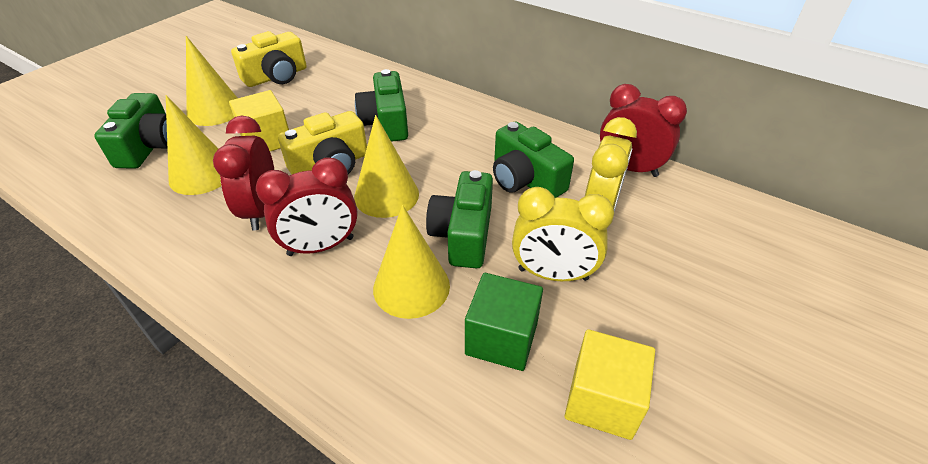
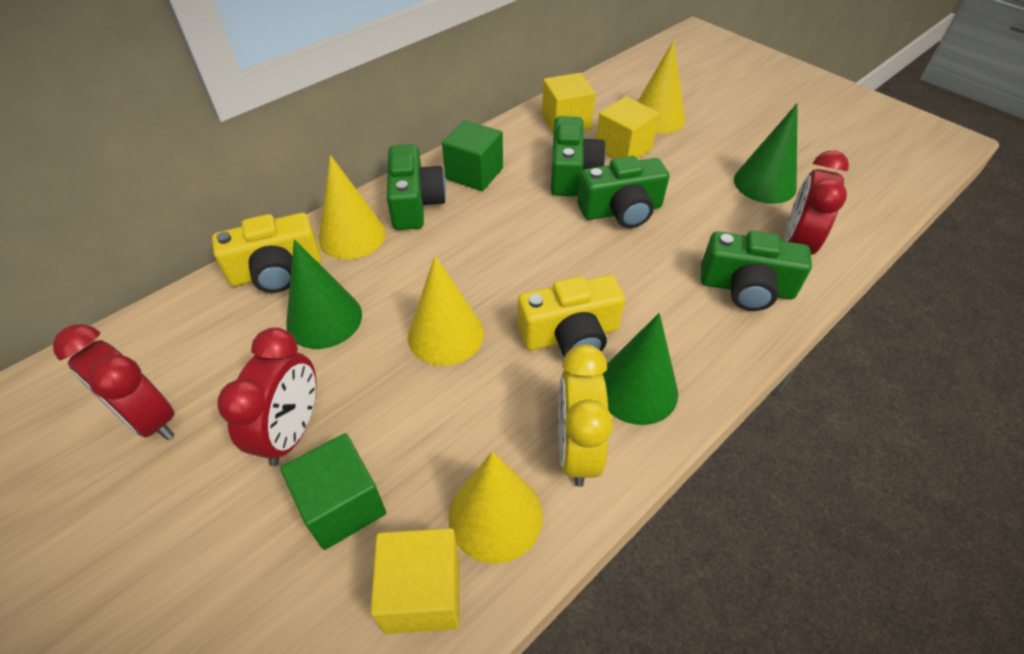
green cone: 0 -> 3
green cube: 1 -> 2
yellow clock: 2 -> 1
yellow cube: 2 -> 3

